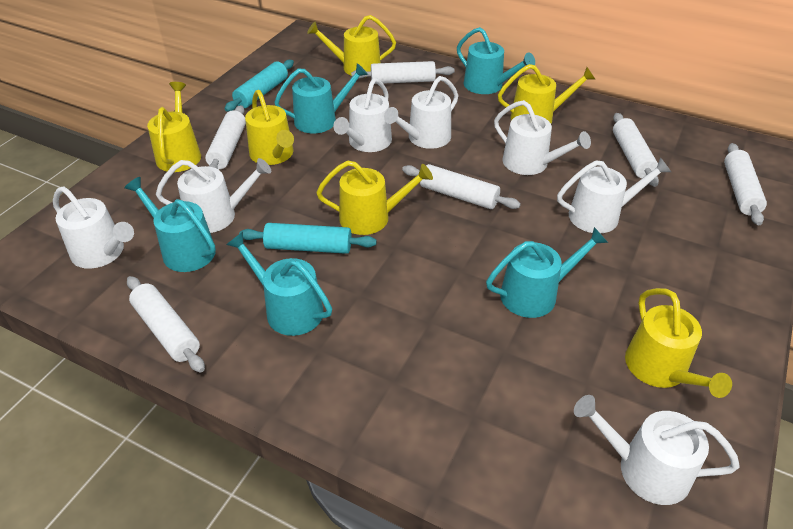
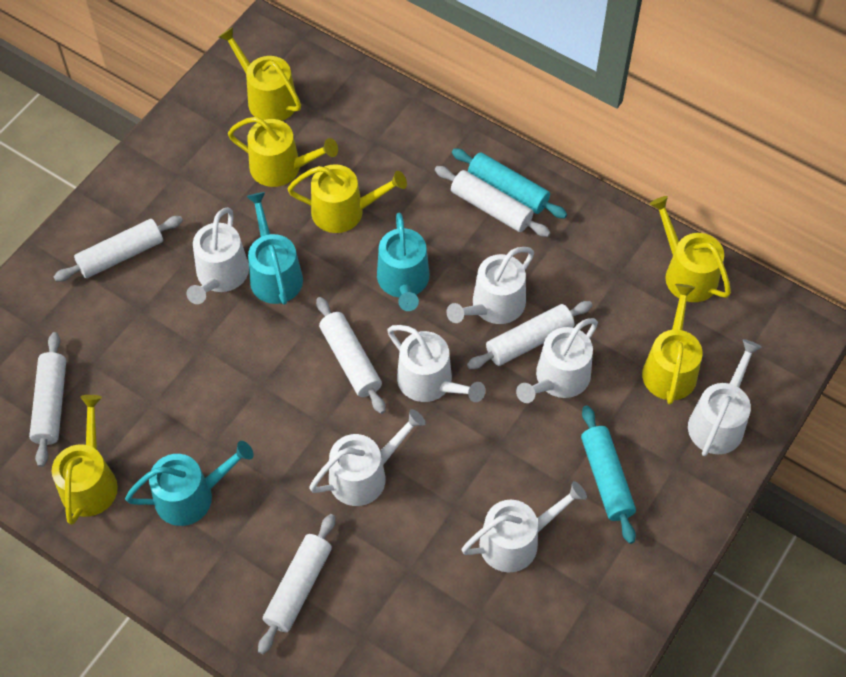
turquoise watering can: 5 -> 3

